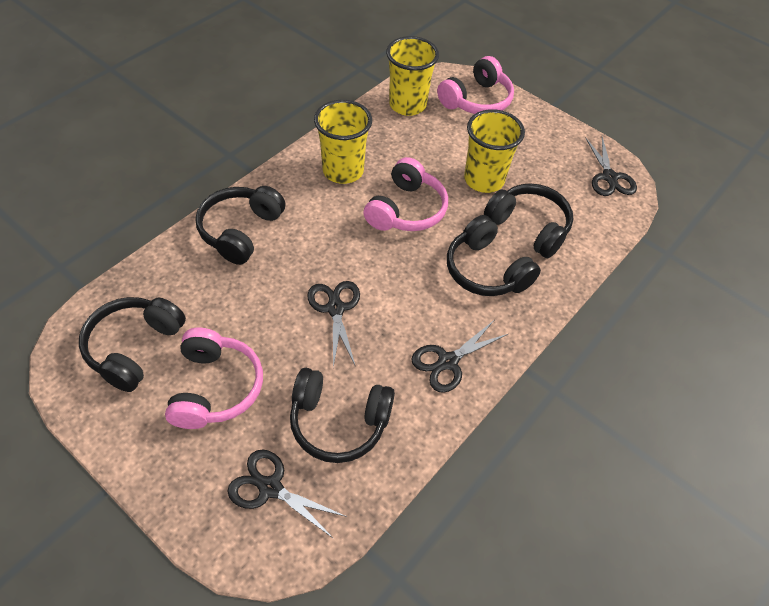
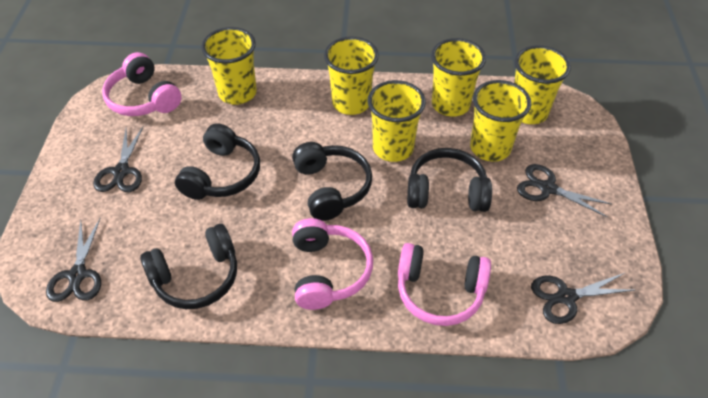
black headphones: 5 -> 4
yellow cup: 3 -> 6

